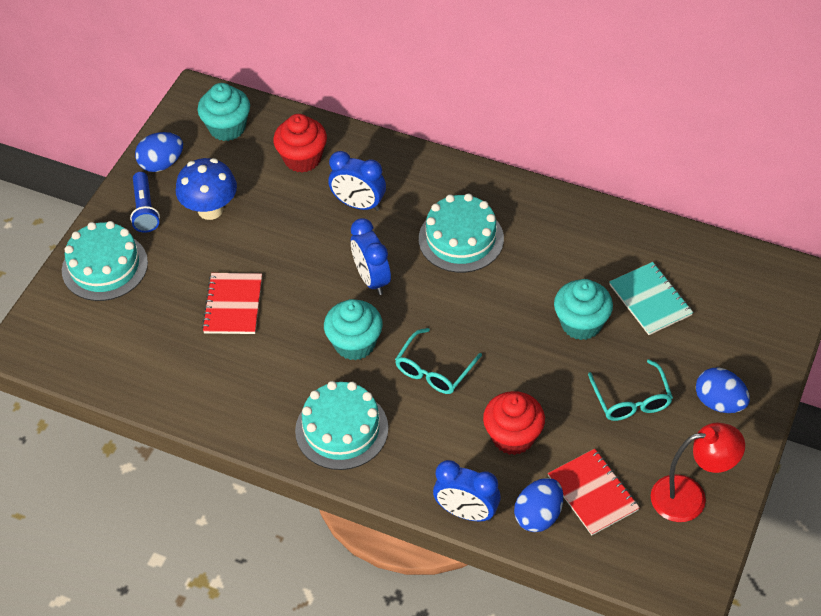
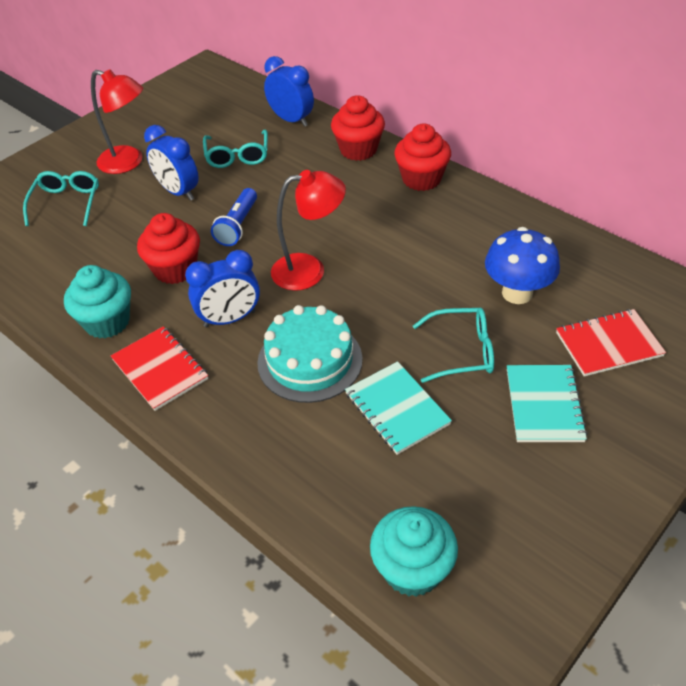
blue egg: 3 -> 0
red cupcake: 2 -> 3
red lamp: 1 -> 2
turquoise cake: 3 -> 1
turquoise cupcake: 3 -> 2
turquoise glasses: 2 -> 3
turquoise notebook: 1 -> 2

